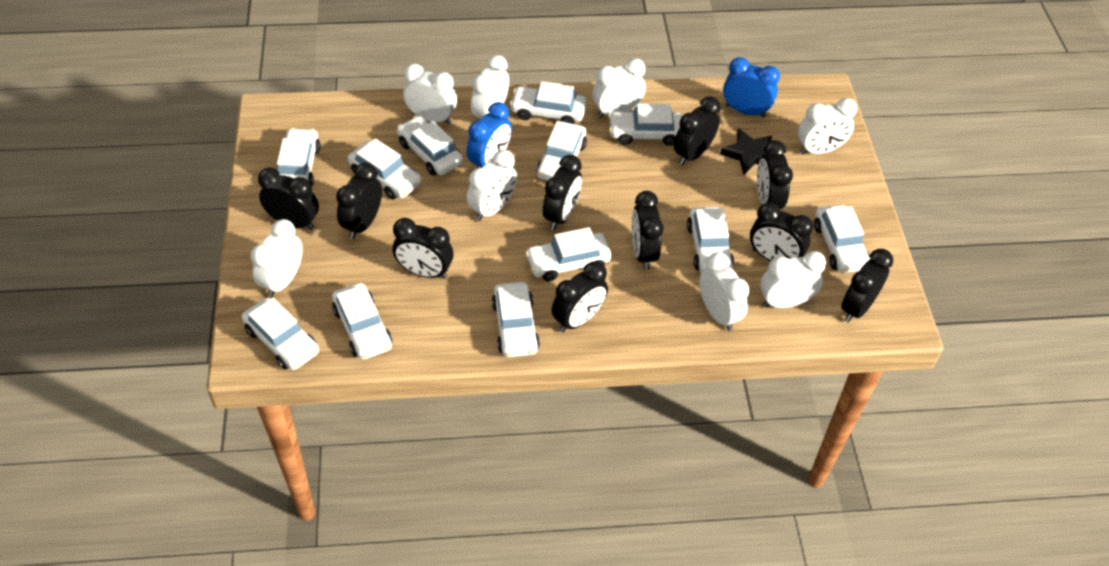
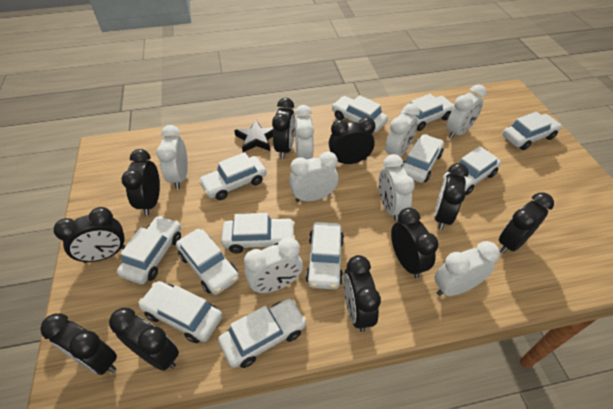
blue clock: 2 -> 0

